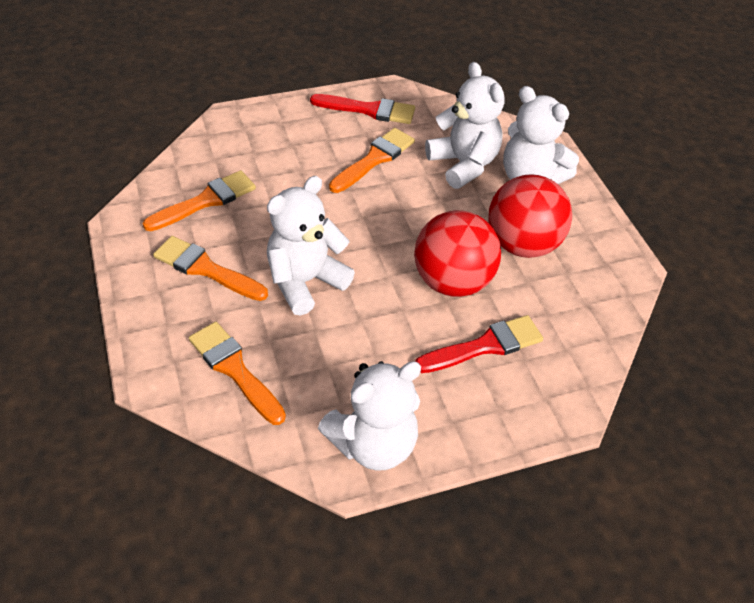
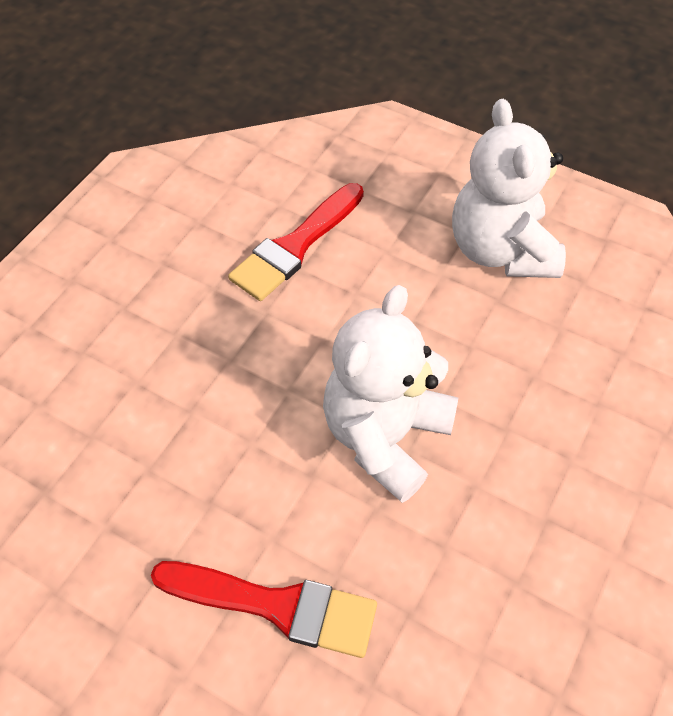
orange brush: 4 -> 0
red ball: 2 -> 0
white teddy bear: 4 -> 2

